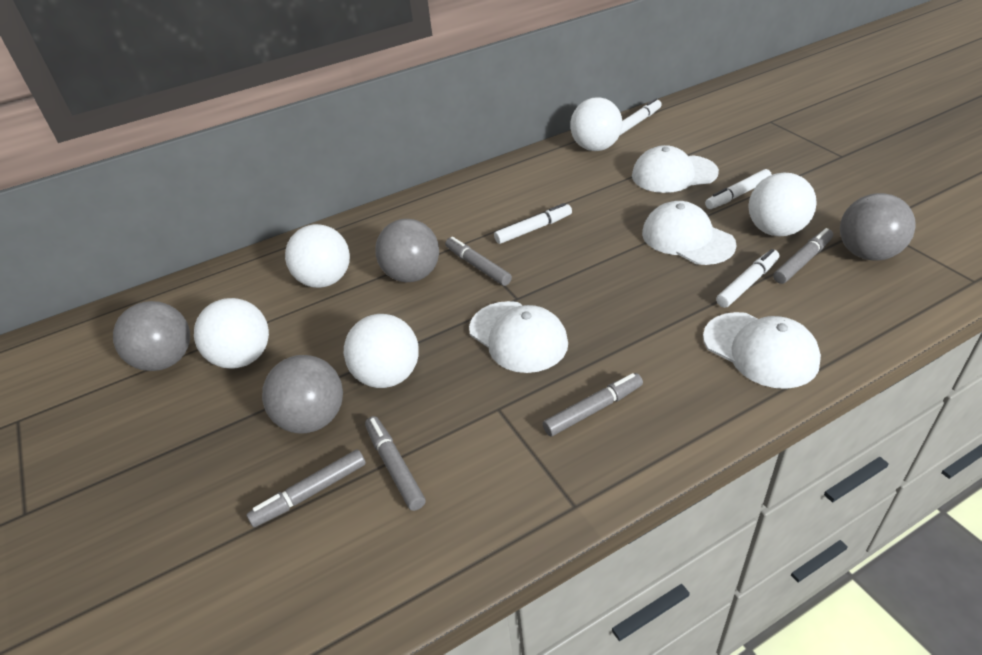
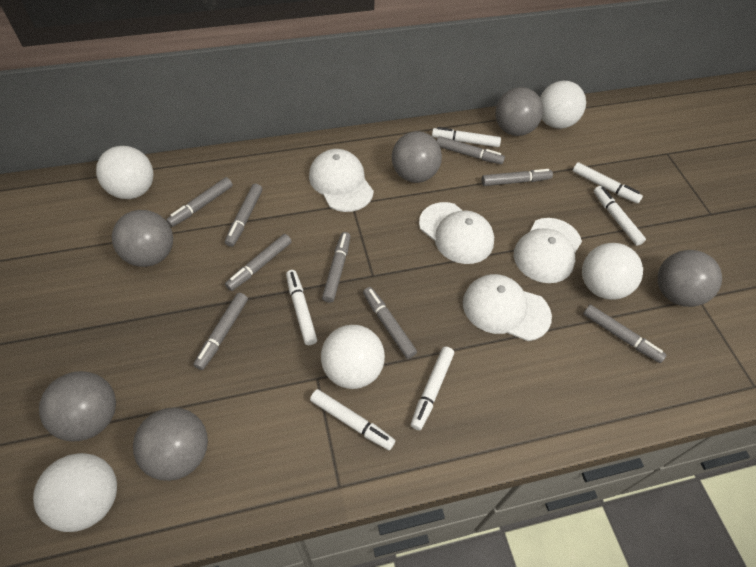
grey ball: 4 -> 6
grey marker: 5 -> 9
white marker: 4 -> 6

